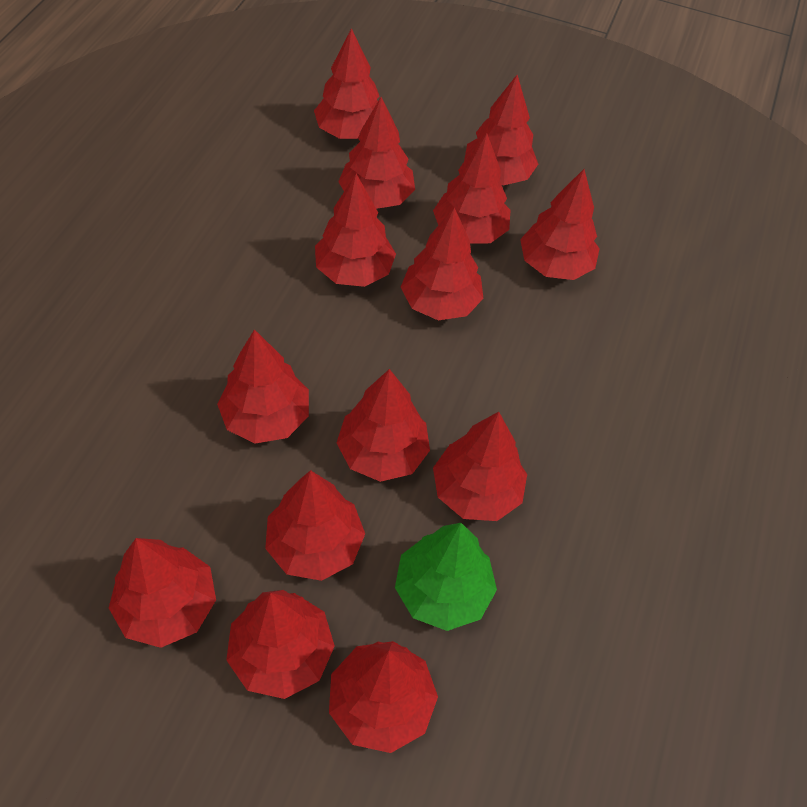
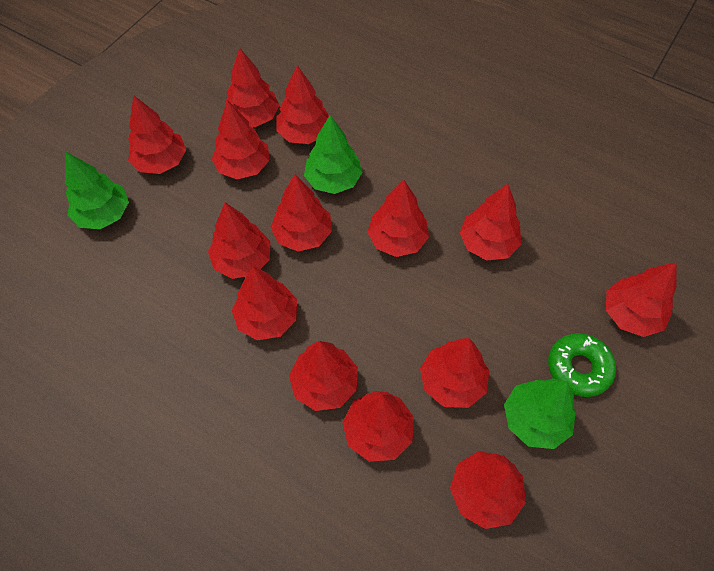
green donut: 0 -> 1
green tree: 1 -> 3

